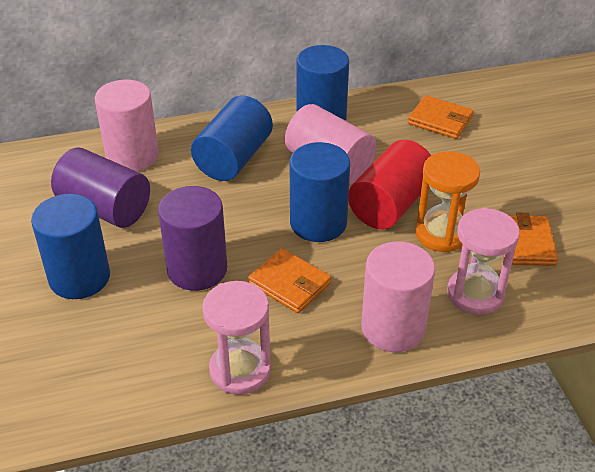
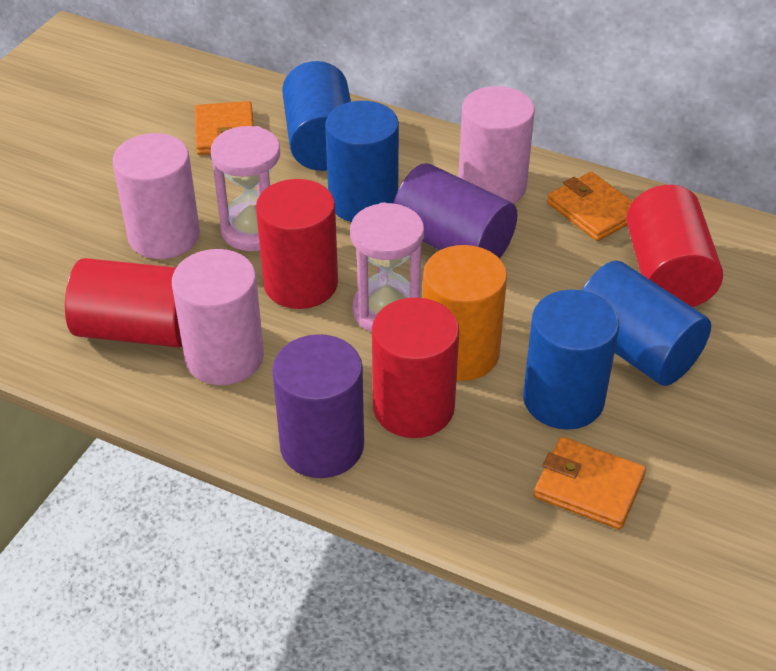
orange cylinder: 0 -> 1
orange hourglass: 1 -> 0
red cylinder: 1 -> 4

